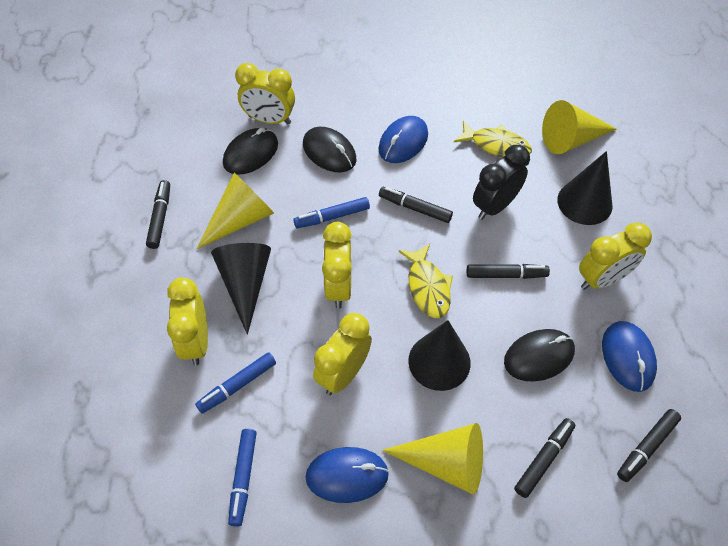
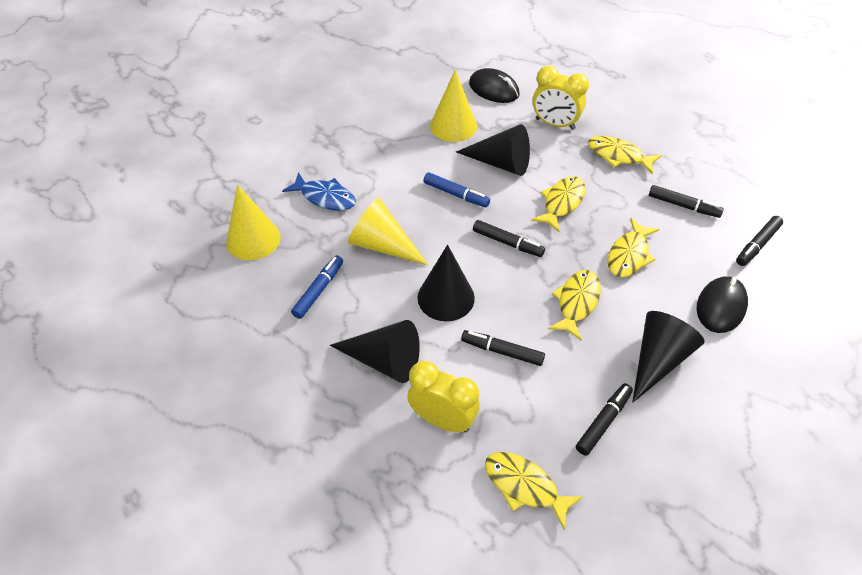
black clock: 1 -> 0
black cone: 3 -> 4
black mouse: 3 -> 2
blue fish: 0 -> 1
blue marker: 3 -> 2
blue mouse: 3 -> 0
yellow clock: 5 -> 2
yellow fish: 2 -> 5

